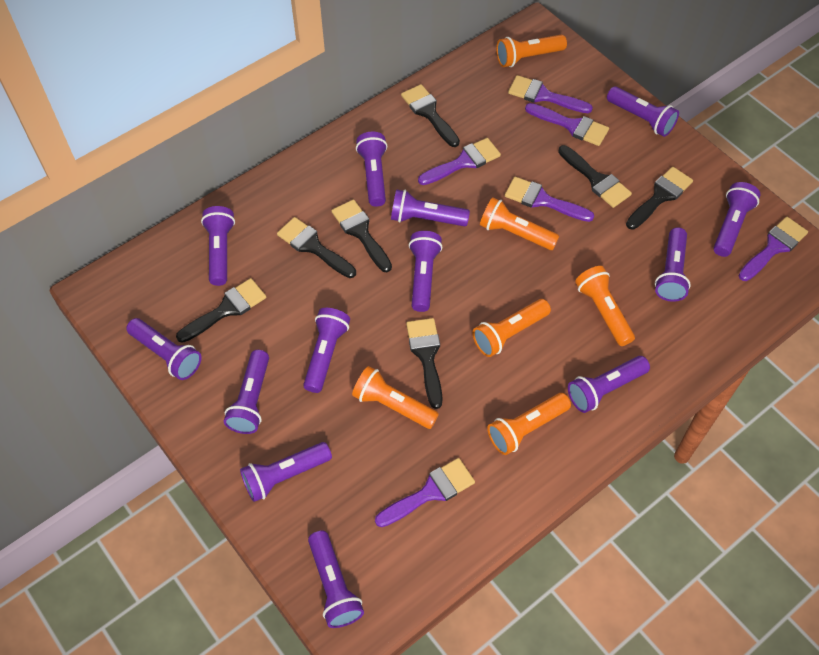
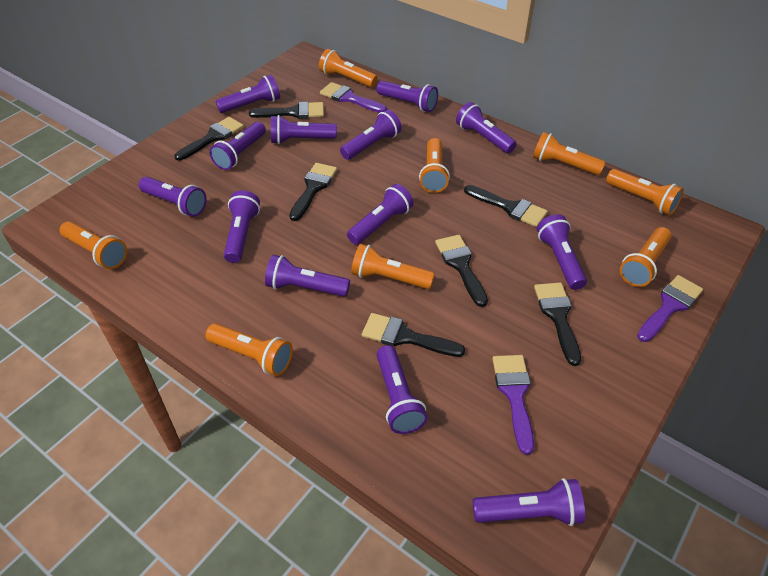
orange flashlight: 6 -> 8
purple brush: 6 -> 3

